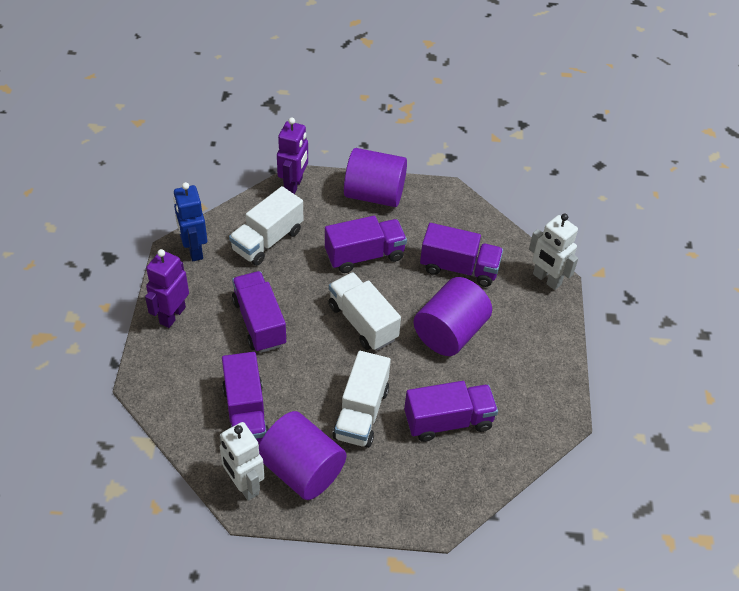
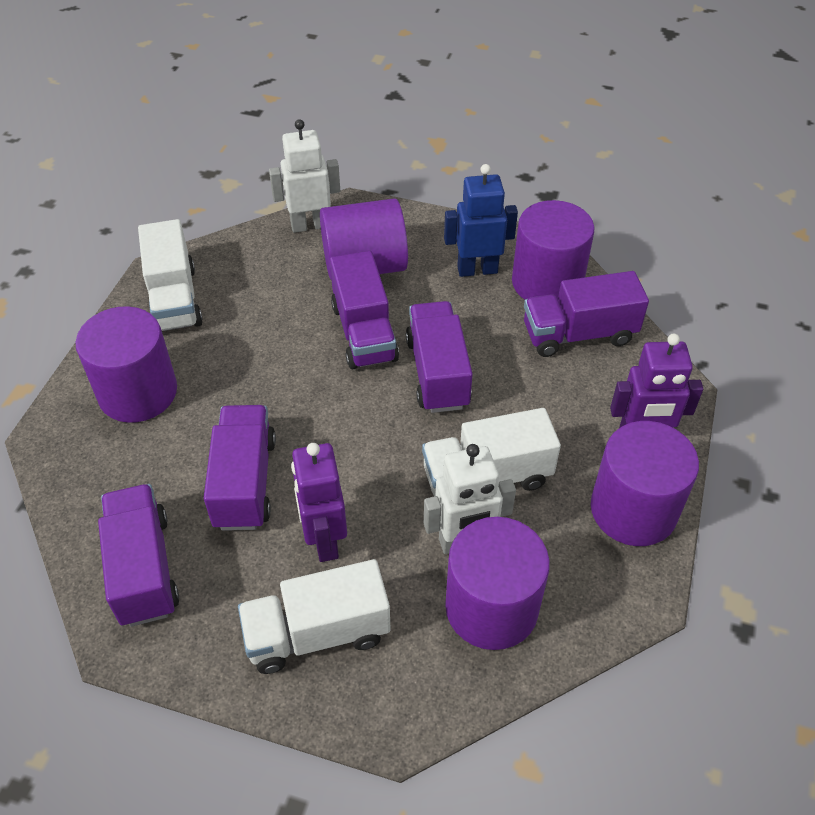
purple cylinder: 3 -> 5

